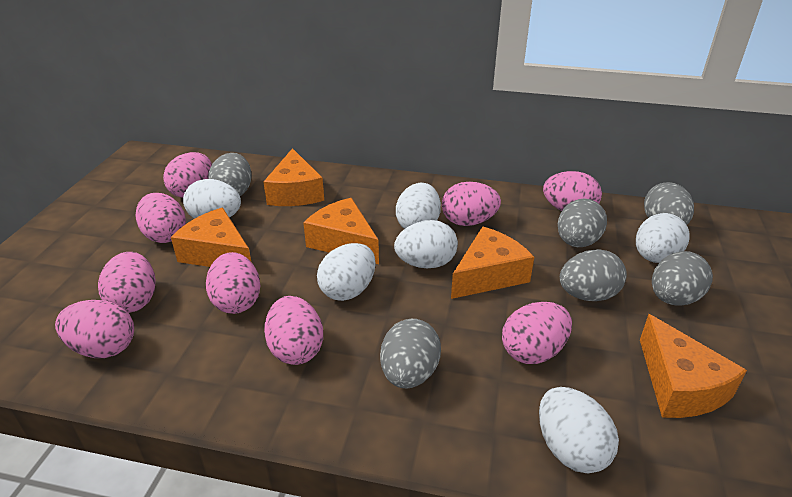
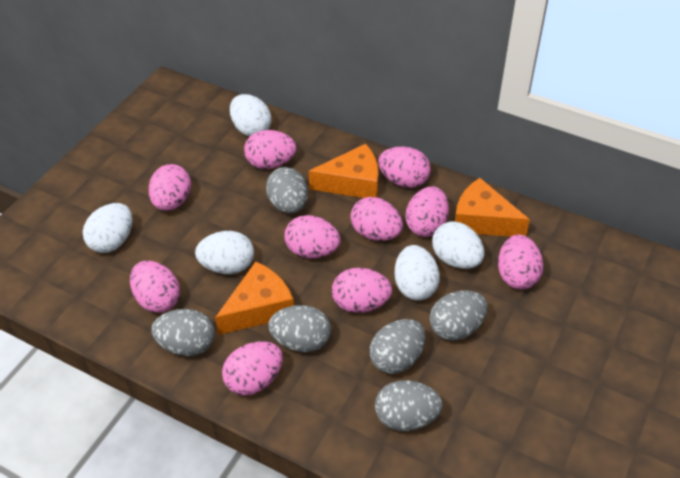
orange cheese: 5 -> 3
pink egg: 9 -> 10
white egg: 6 -> 5

